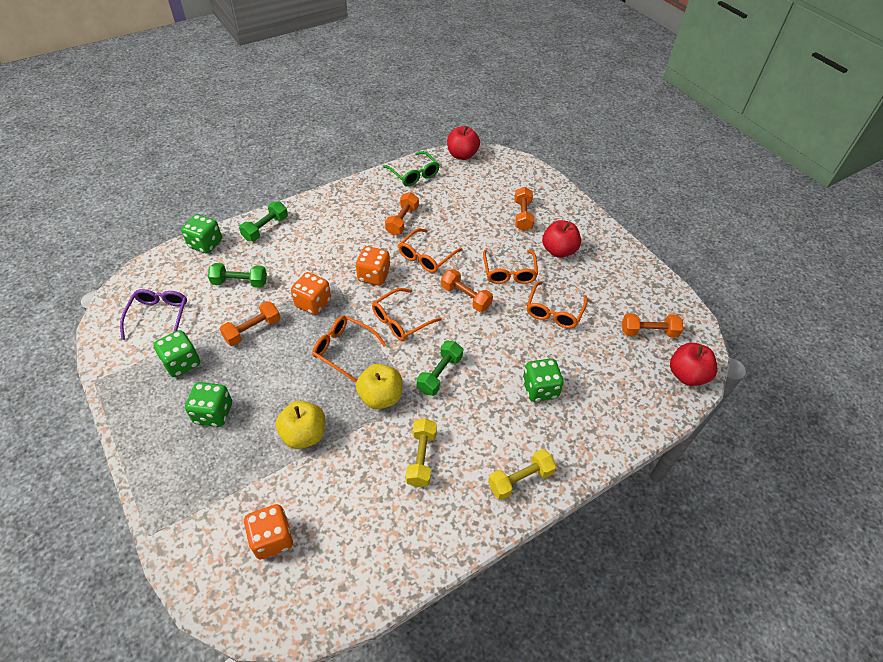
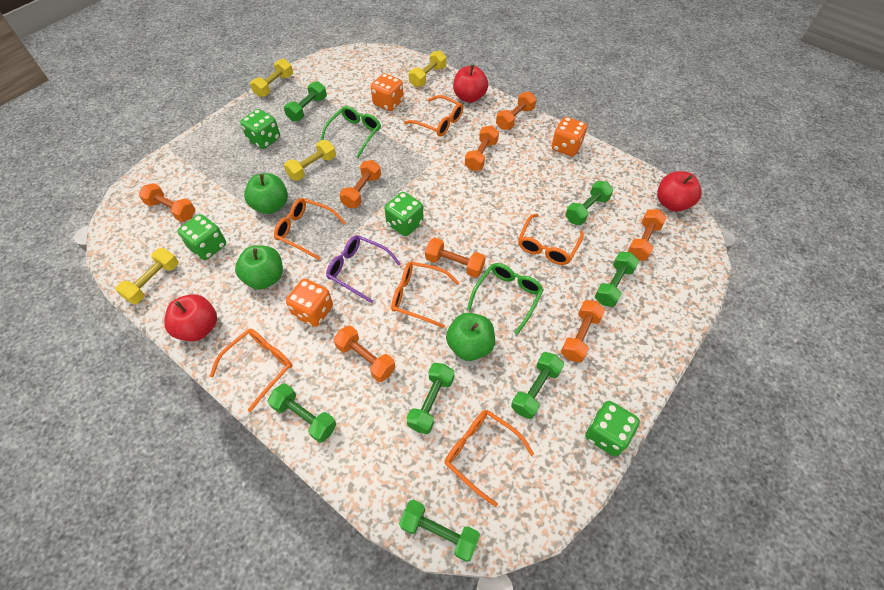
green apple: 0 -> 3
green dumbbell: 3 -> 7
green glasses: 1 -> 2
orange dumbbell: 5 -> 8
orange glasses: 5 -> 6
yellow apple: 2 -> 0
yellow dumbbell: 2 -> 4

